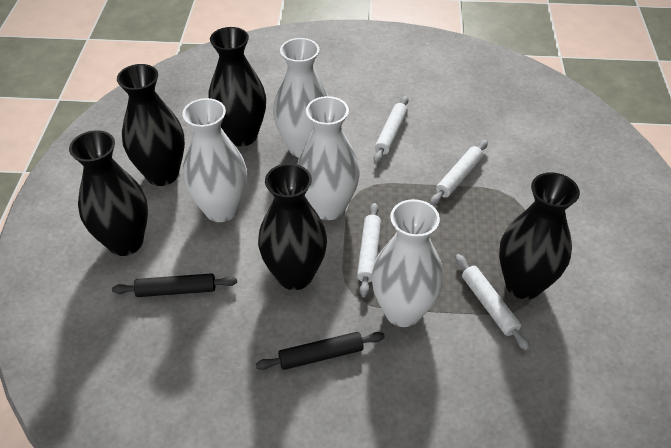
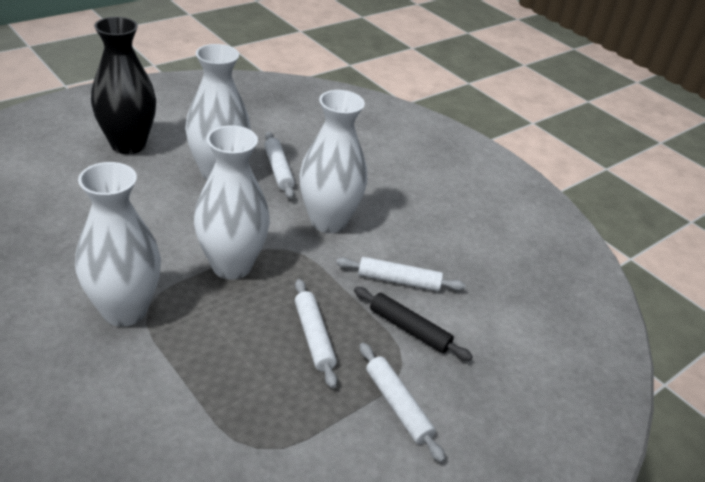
black rolling pin: 2 -> 1
black vase: 5 -> 1

